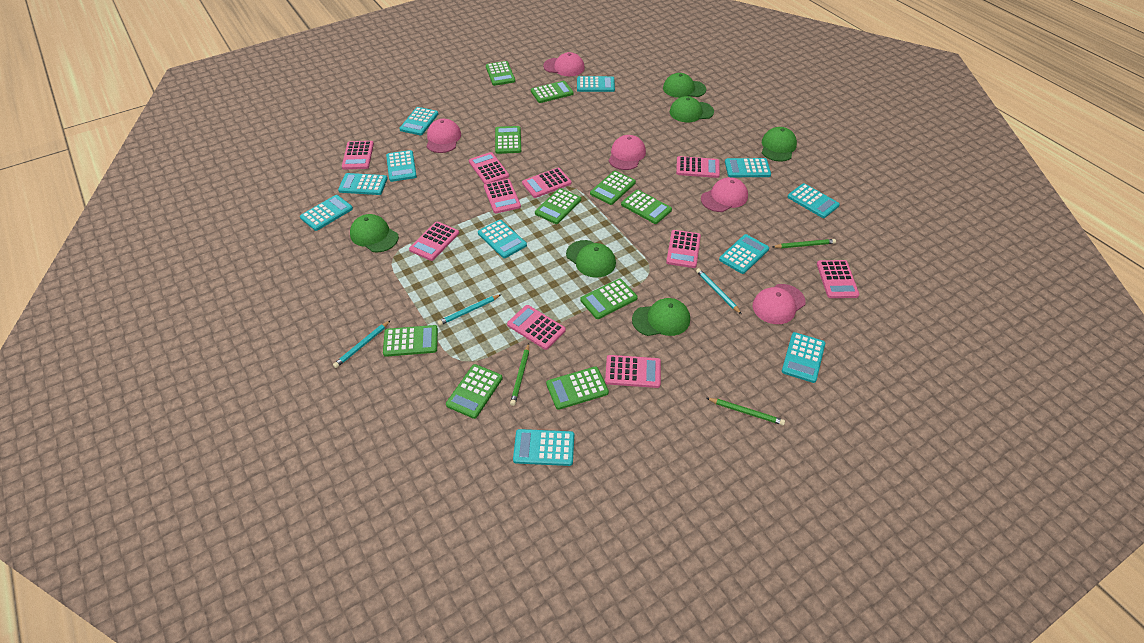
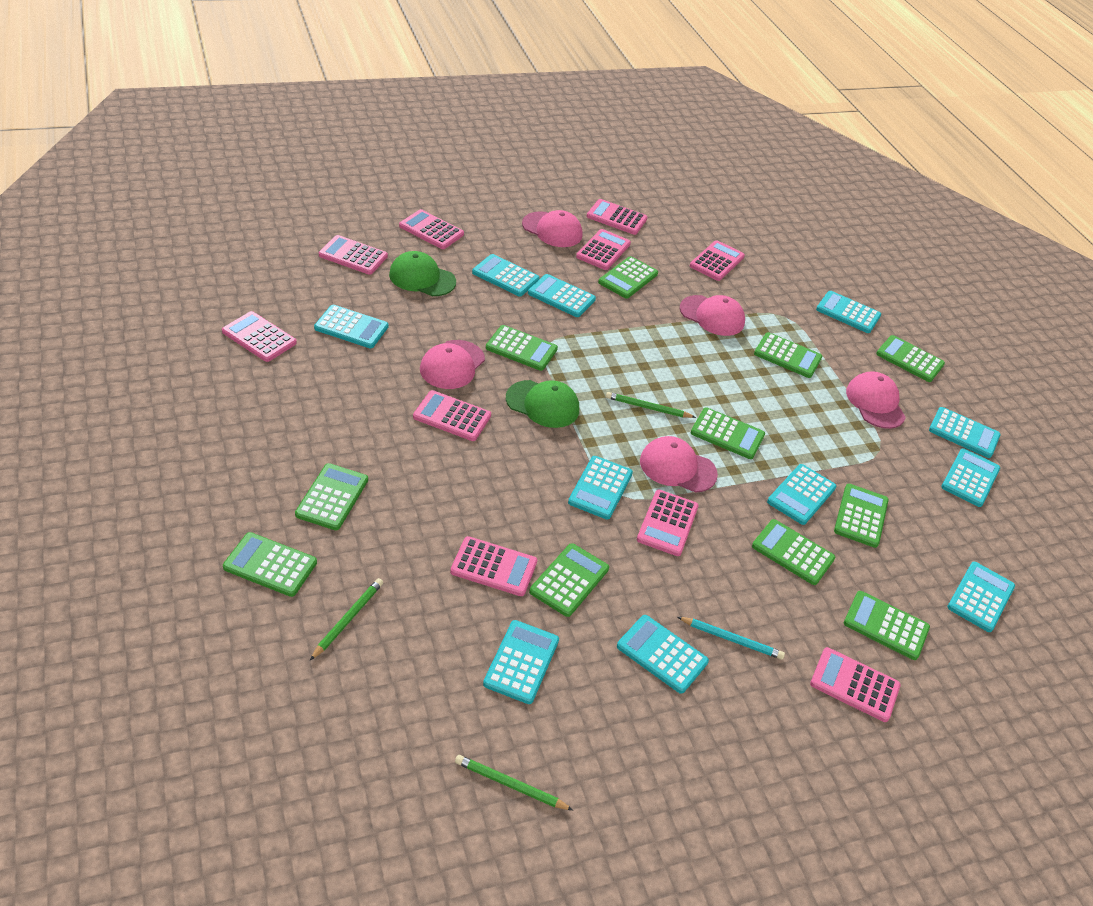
green calculator: 10 -> 11
green cap: 6 -> 2
turquoise pencil: 3 -> 1

